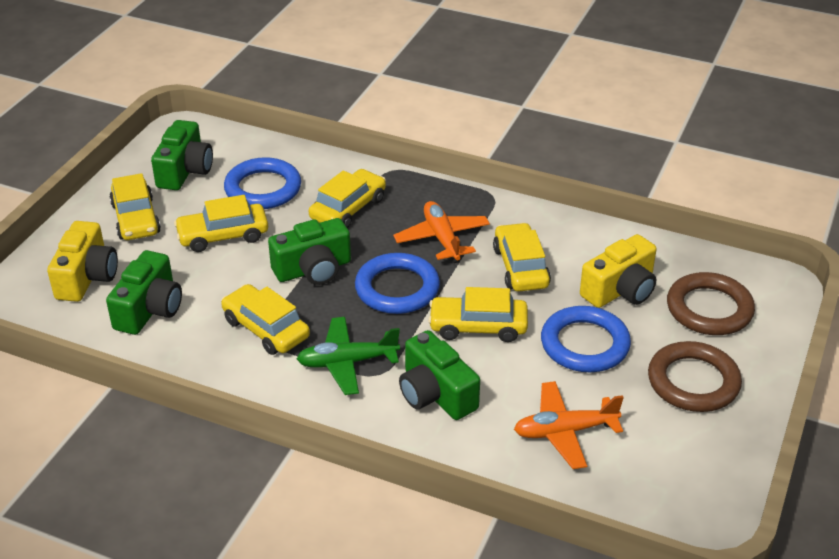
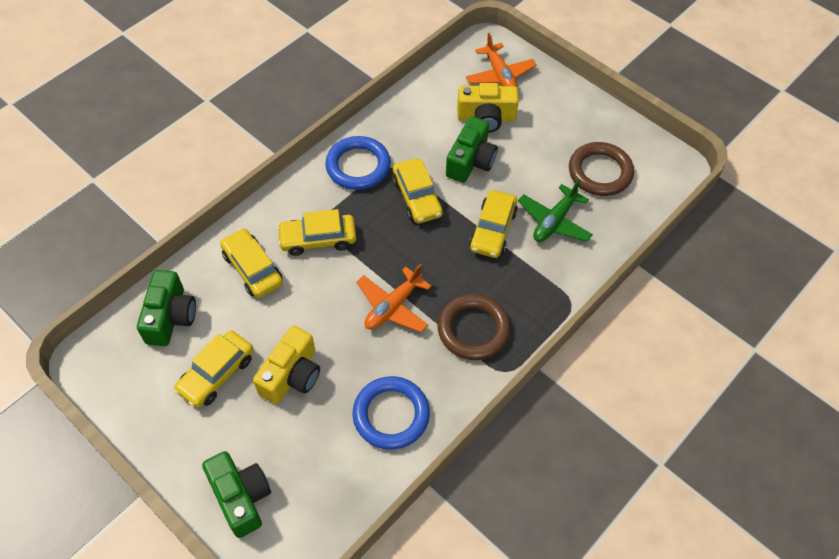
blue ring: 3 -> 2
green camera: 4 -> 3
yellow car: 6 -> 5

